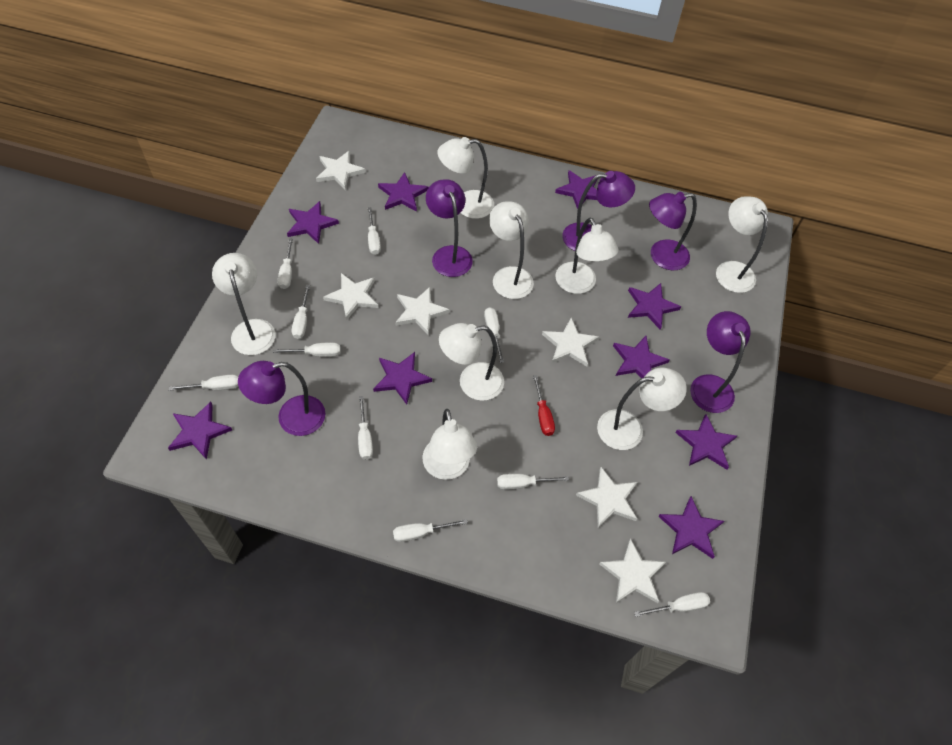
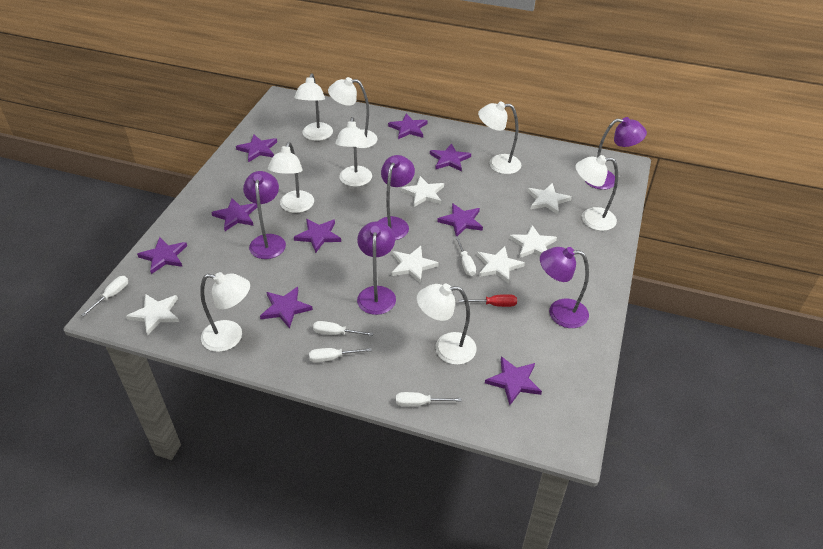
white screwdriver: 10 -> 5

